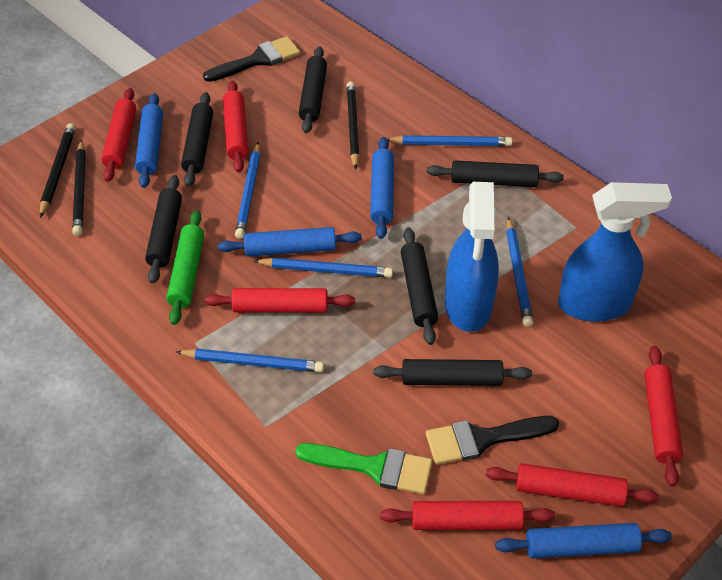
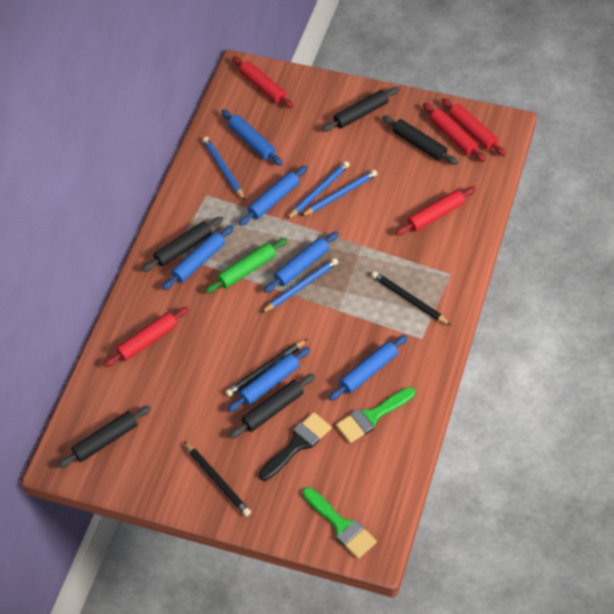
black brush: 2 -> 1
black rolling pin: 6 -> 5
blue pencil: 5 -> 4
blue rolling pin: 4 -> 6
blue spray bottle: 2 -> 0
green brush: 1 -> 2
red rolling pin: 6 -> 5

